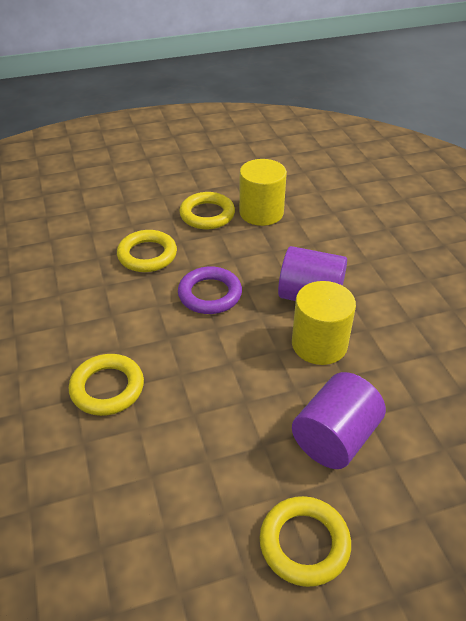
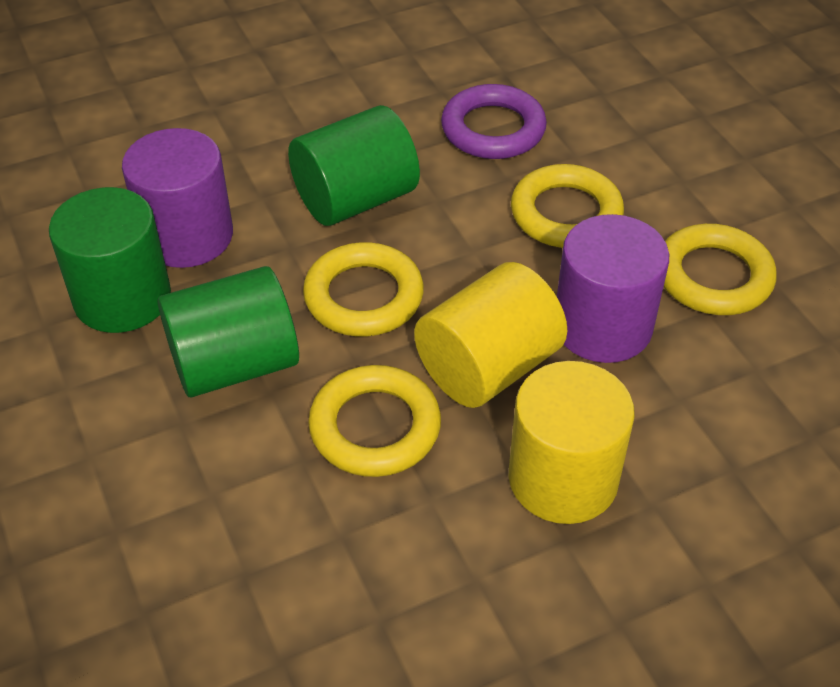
green cylinder: 0 -> 3

